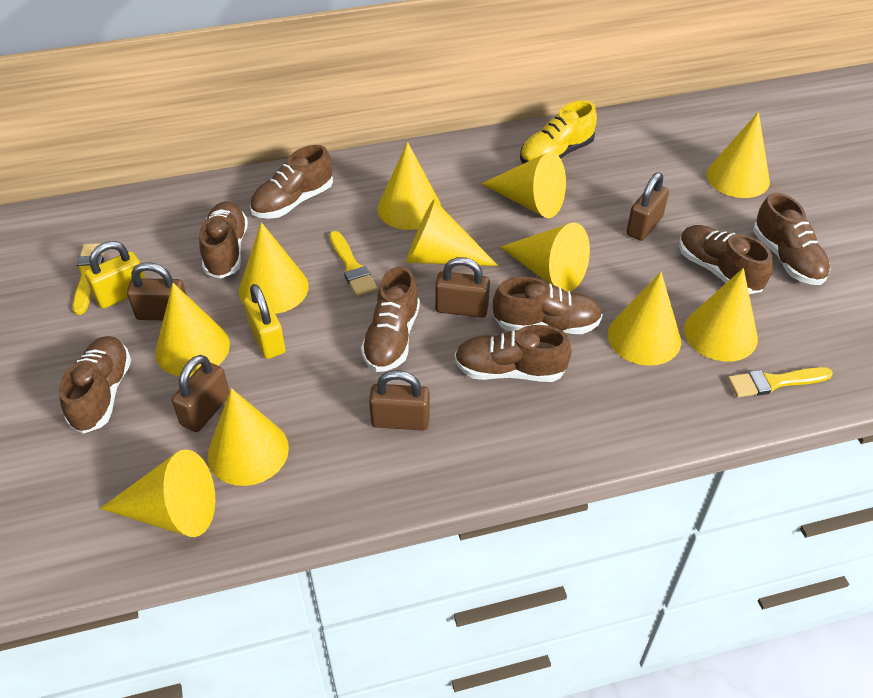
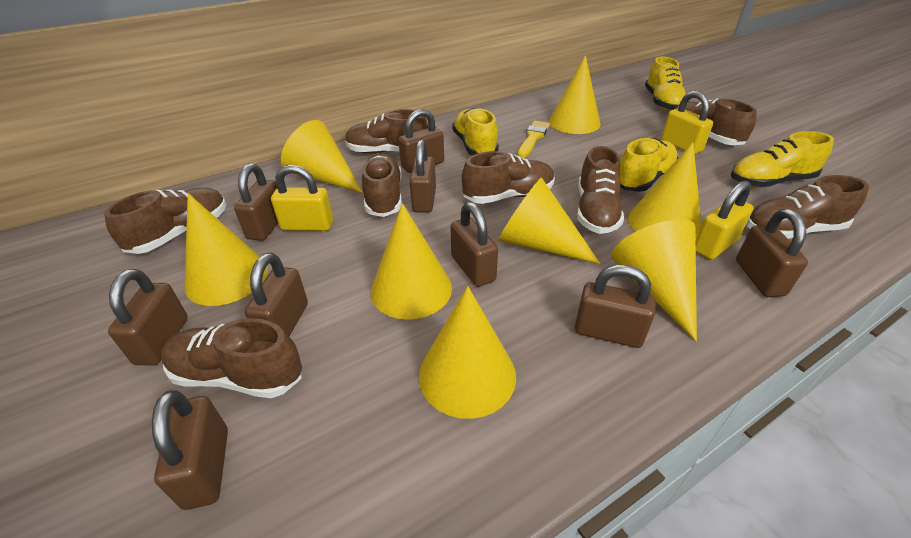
brown padlock: 5 -> 9
yellow brush: 3 -> 1
yellow cone: 11 -> 8
yellow padlock: 2 -> 3
yellow shoe: 1 -> 4

